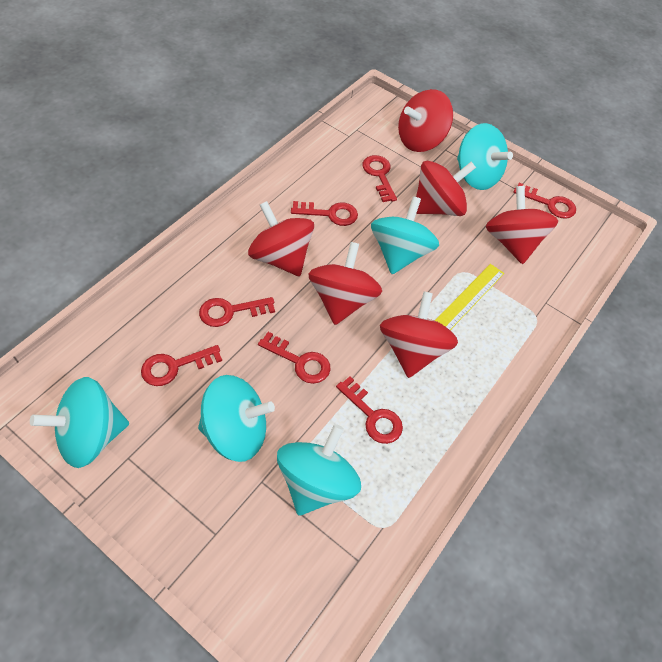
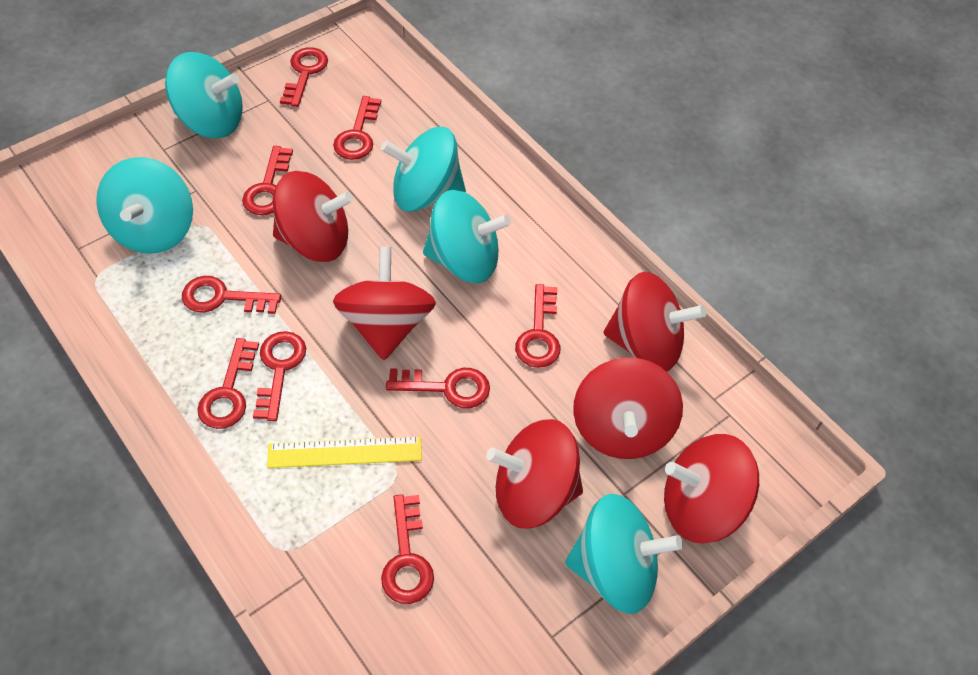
red key: 7 -> 9

